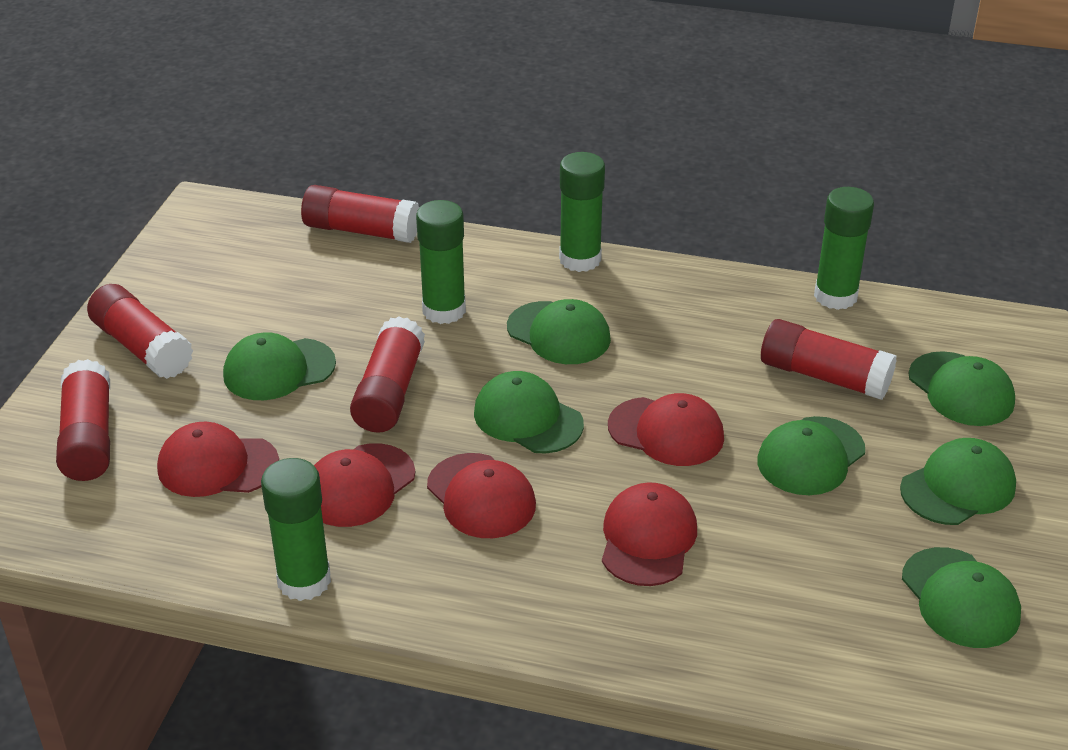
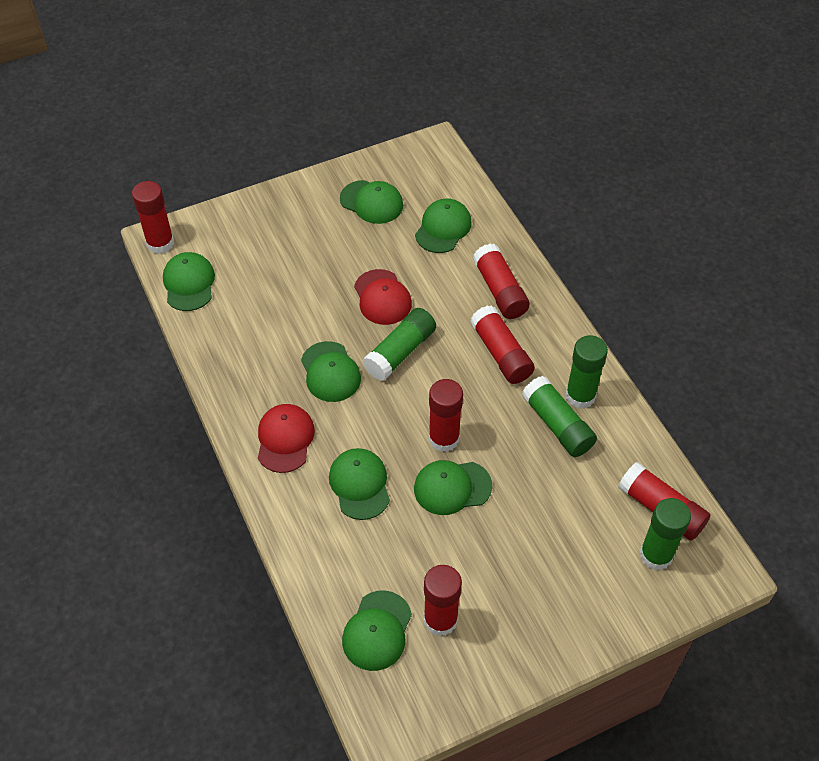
red cap: 5 -> 2
red glue stick: 5 -> 6

